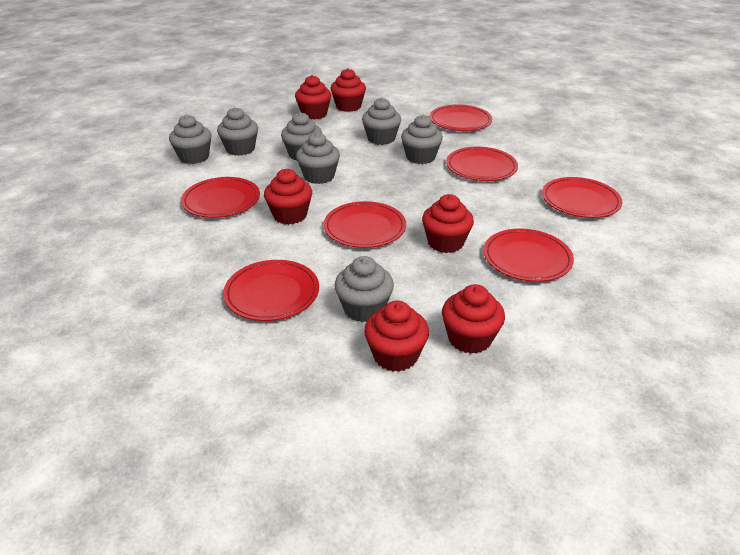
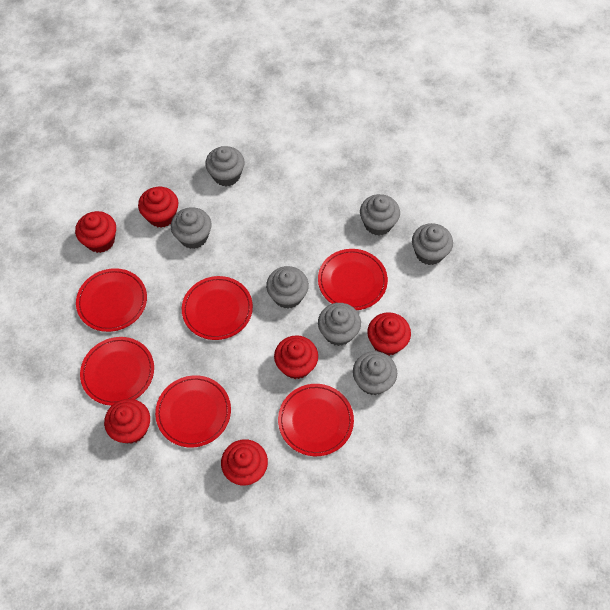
red plate: 7 -> 6

